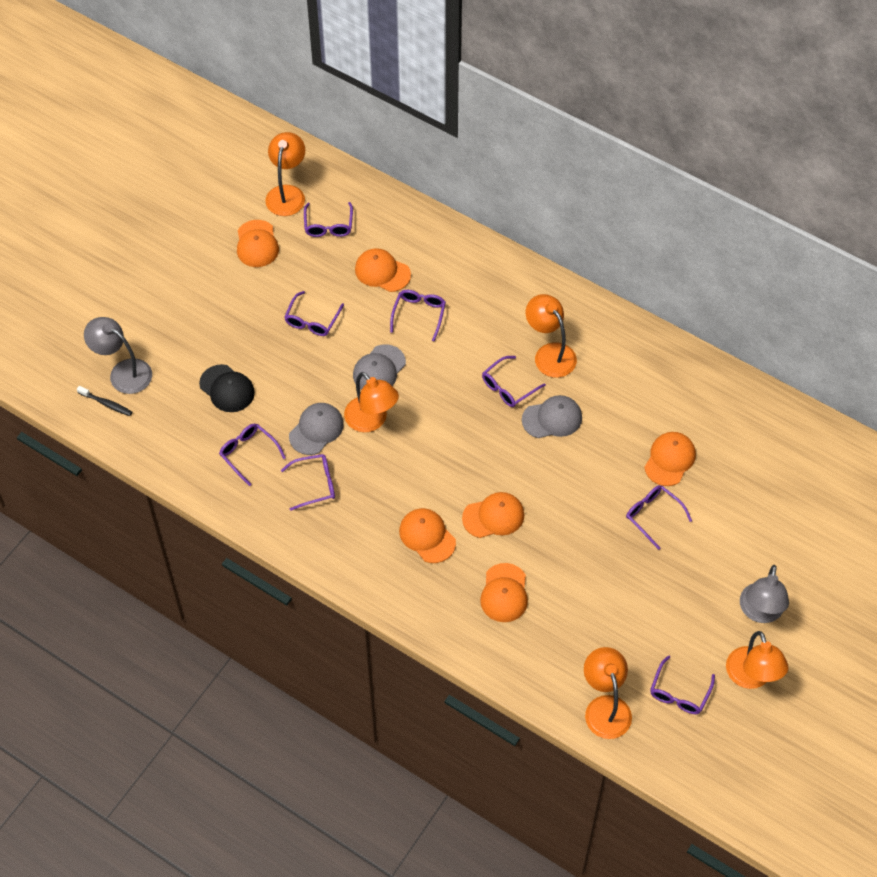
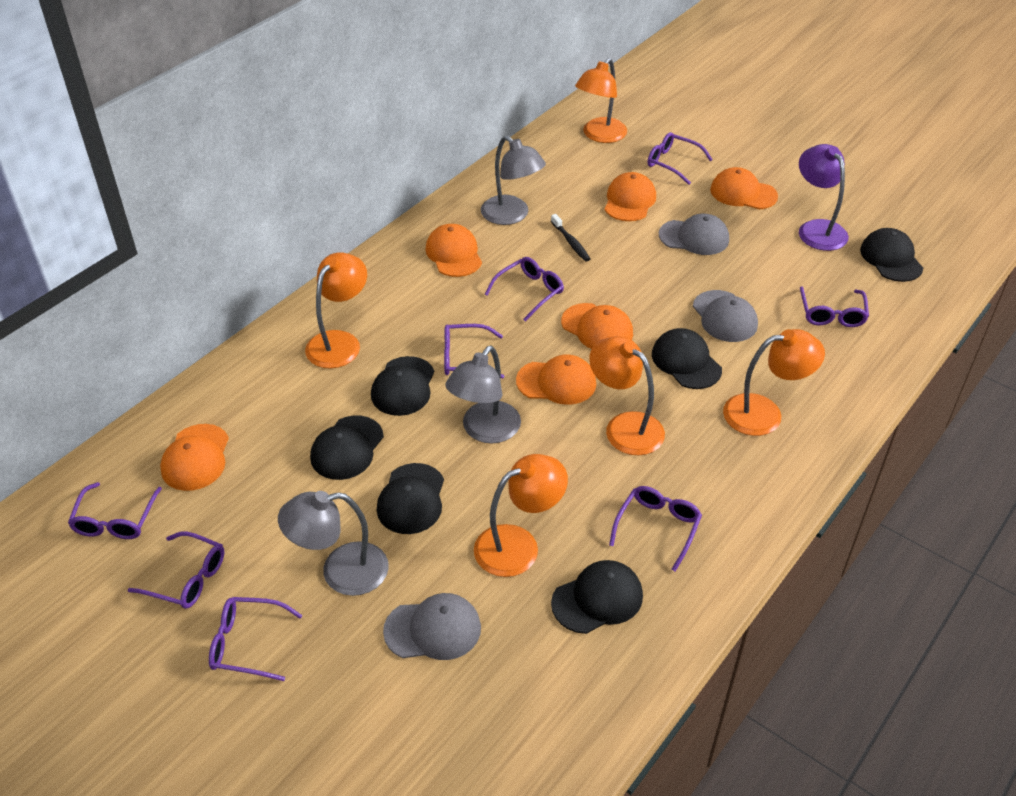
black cap: 1 -> 6
grey lamp: 2 -> 3
purple lamp: 0 -> 1

